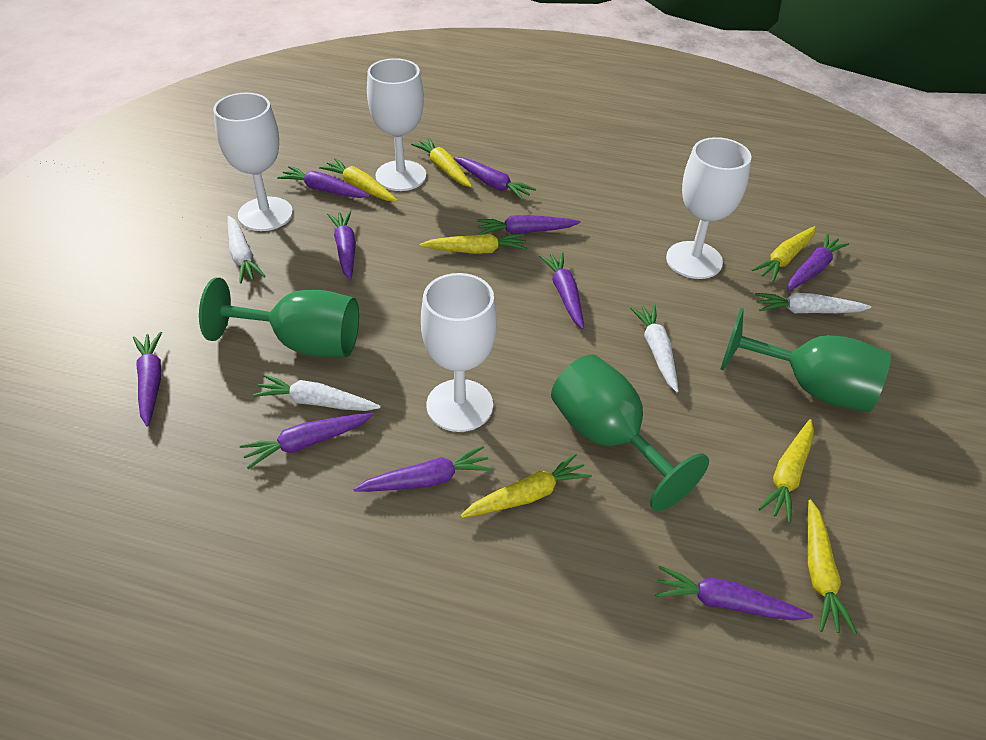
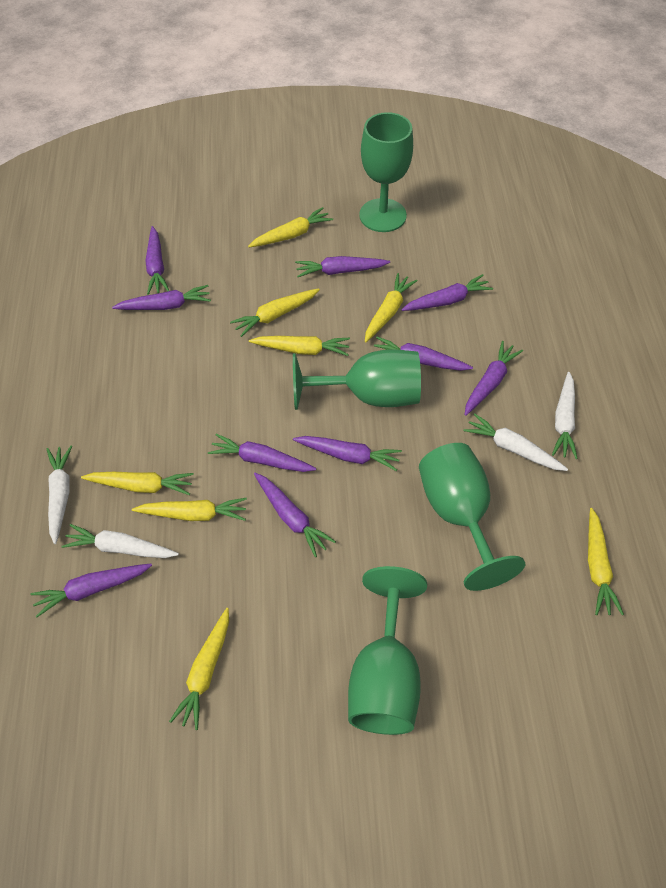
green goblet: 3 -> 4
white goblet: 4 -> 0
yellow carrot: 7 -> 8

